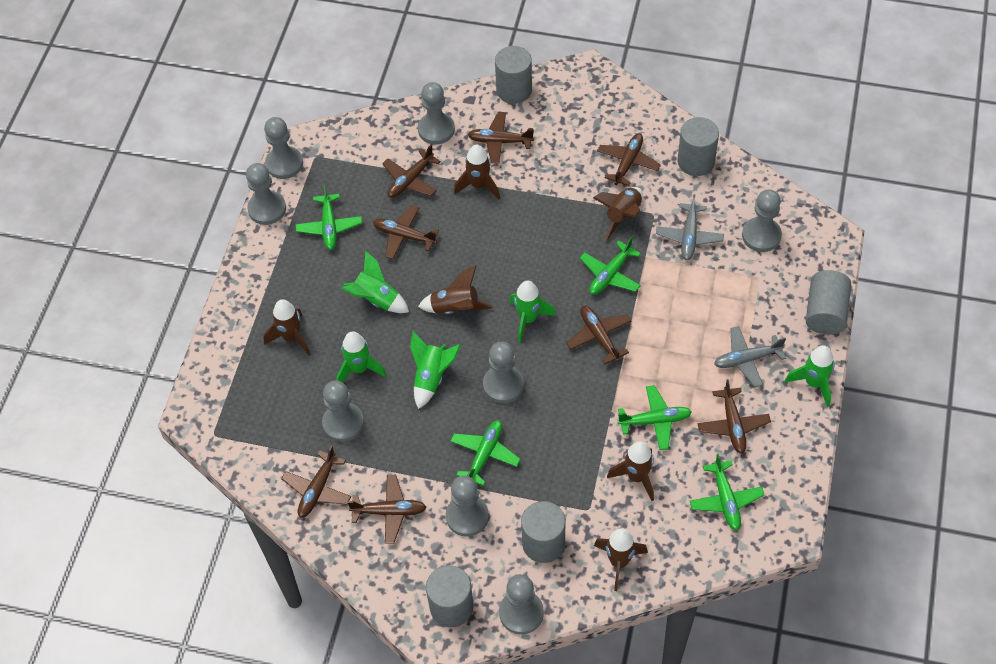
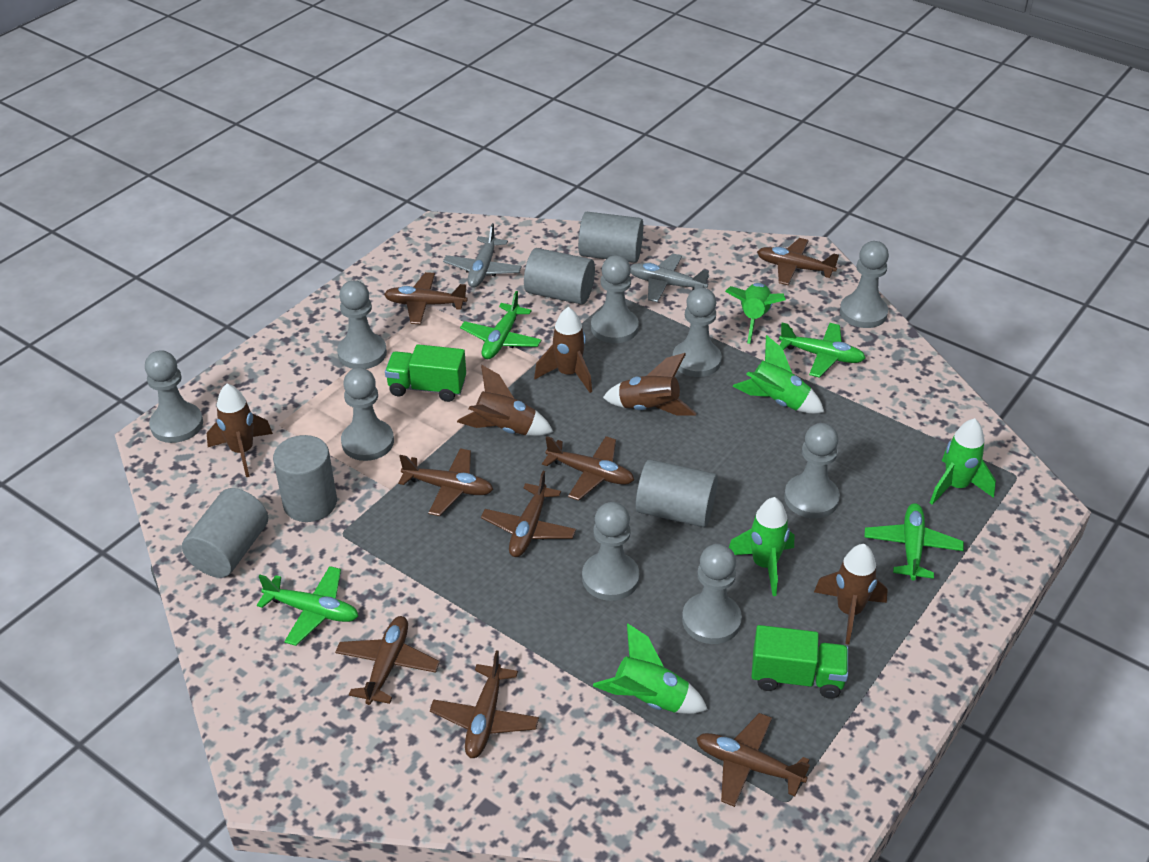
brown rocket: 6 -> 5
green plane: 5 -> 4
green truck: 0 -> 2
grey pawn: 8 -> 9

